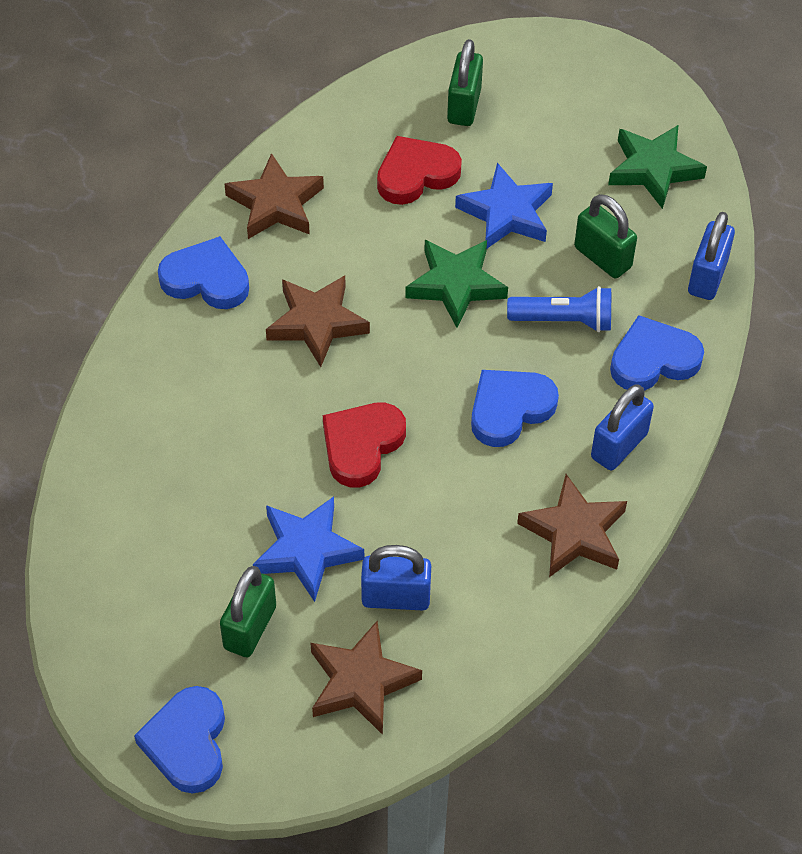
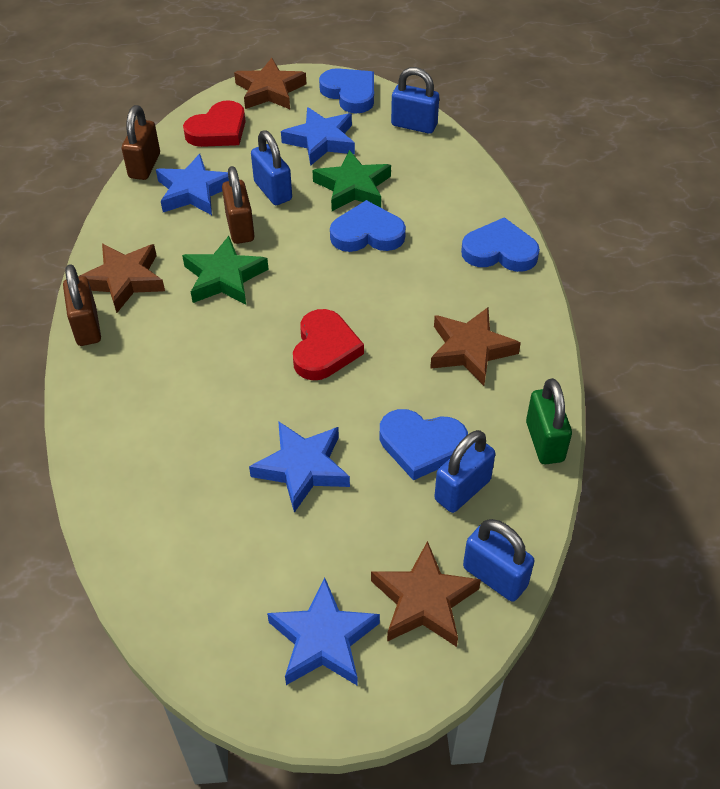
blue flashlight: 1 -> 0
blue padlock: 3 -> 4
blue star: 2 -> 4
brown padlock: 0 -> 3
green padlock: 3 -> 1

